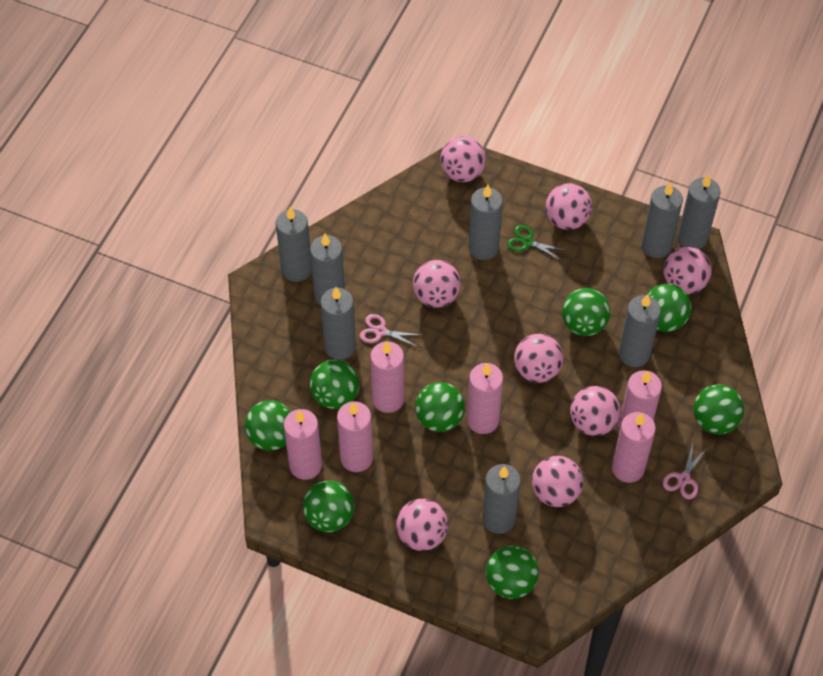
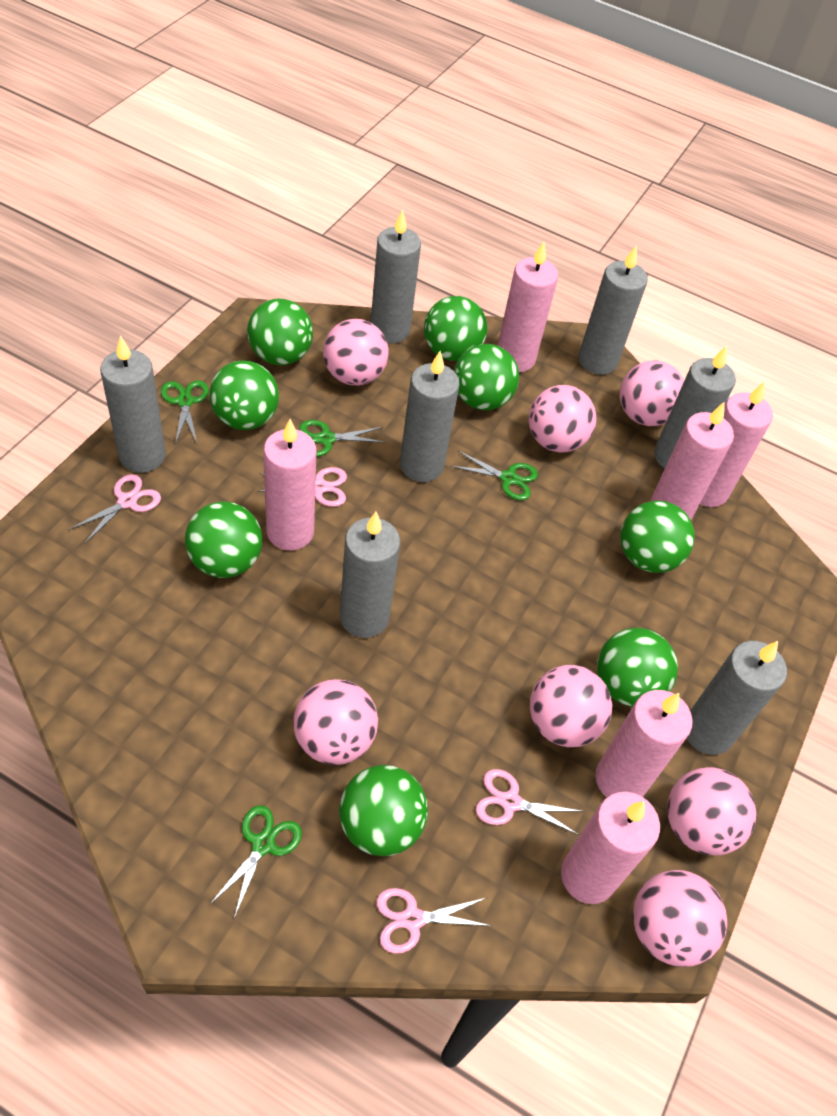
green scissors: 1 -> 4
grey candle: 8 -> 7
pink ball: 8 -> 7
pink scissors: 2 -> 4

